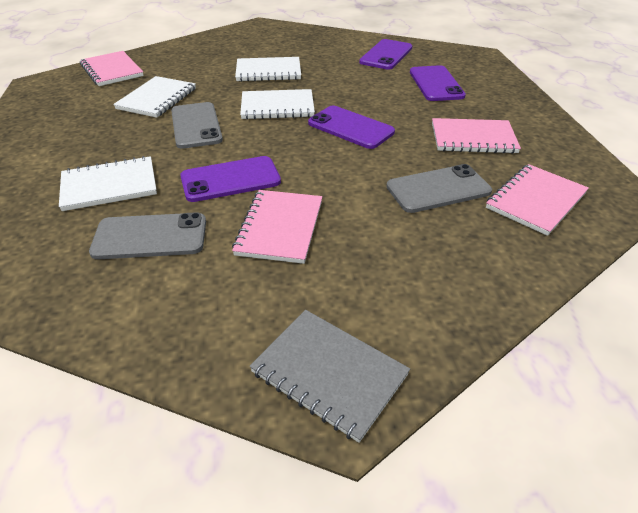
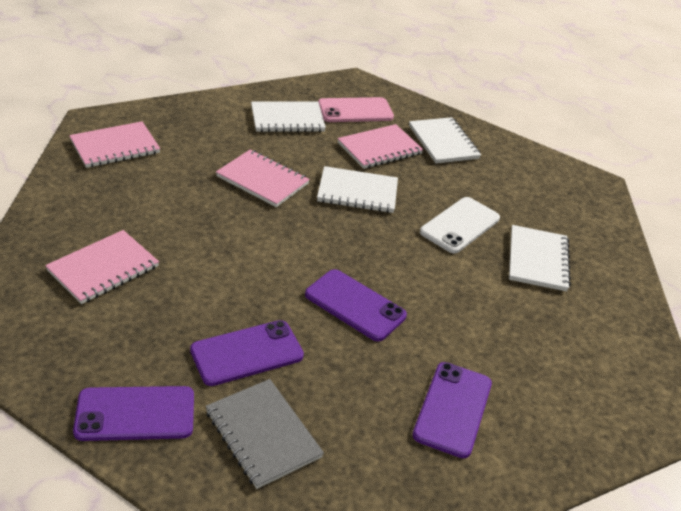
grey phone: 3 -> 0
pink phone: 0 -> 1
white phone: 0 -> 1

